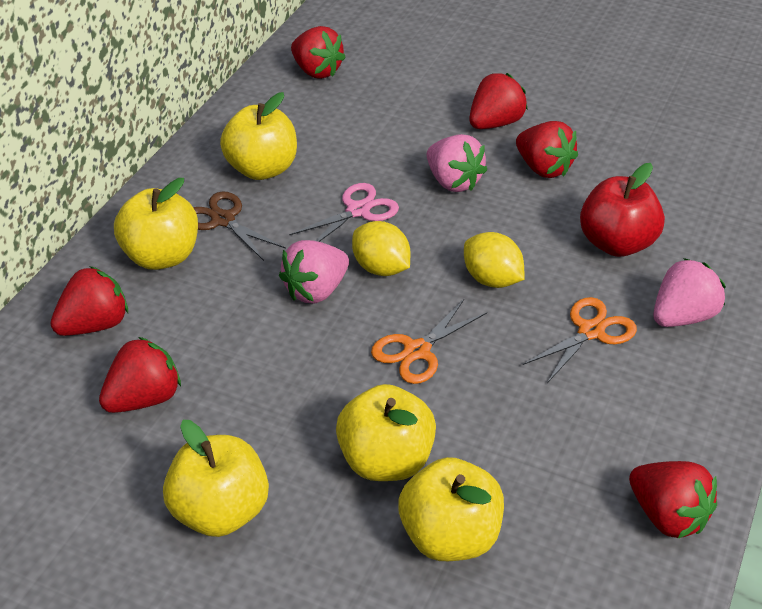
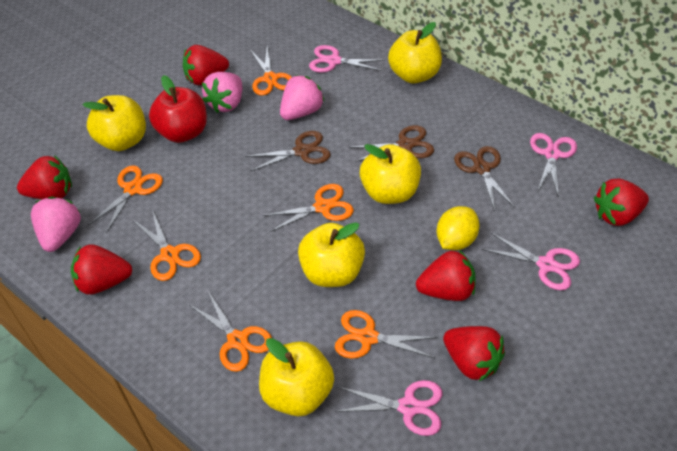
brown scissors: 1 -> 3
orange scissors: 2 -> 6
pink scissors: 1 -> 4
yellow lemon: 2 -> 1

